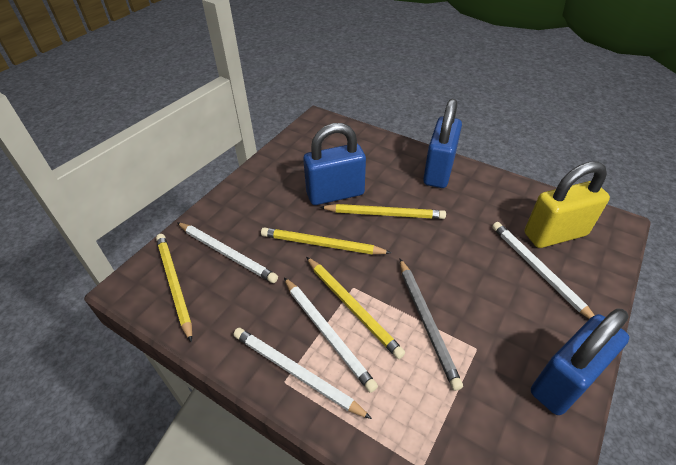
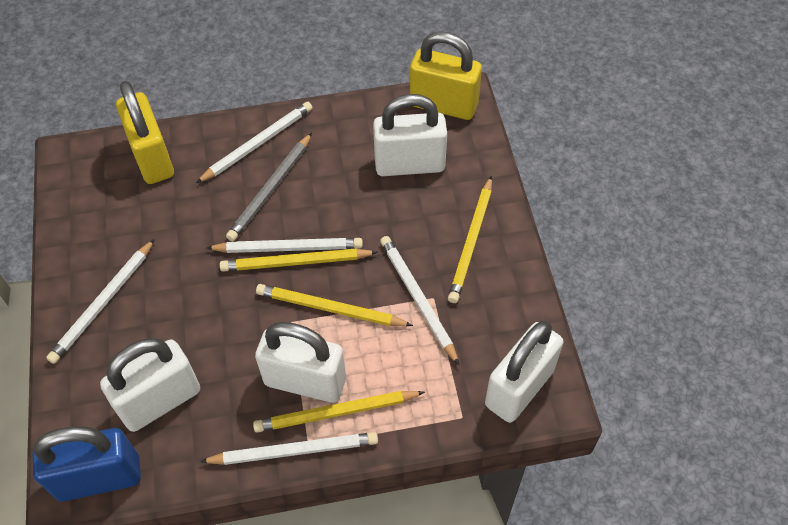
blue padlock: 3 -> 1
white padlock: 0 -> 4
white pencil: 4 -> 5
yellow padlock: 1 -> 2

